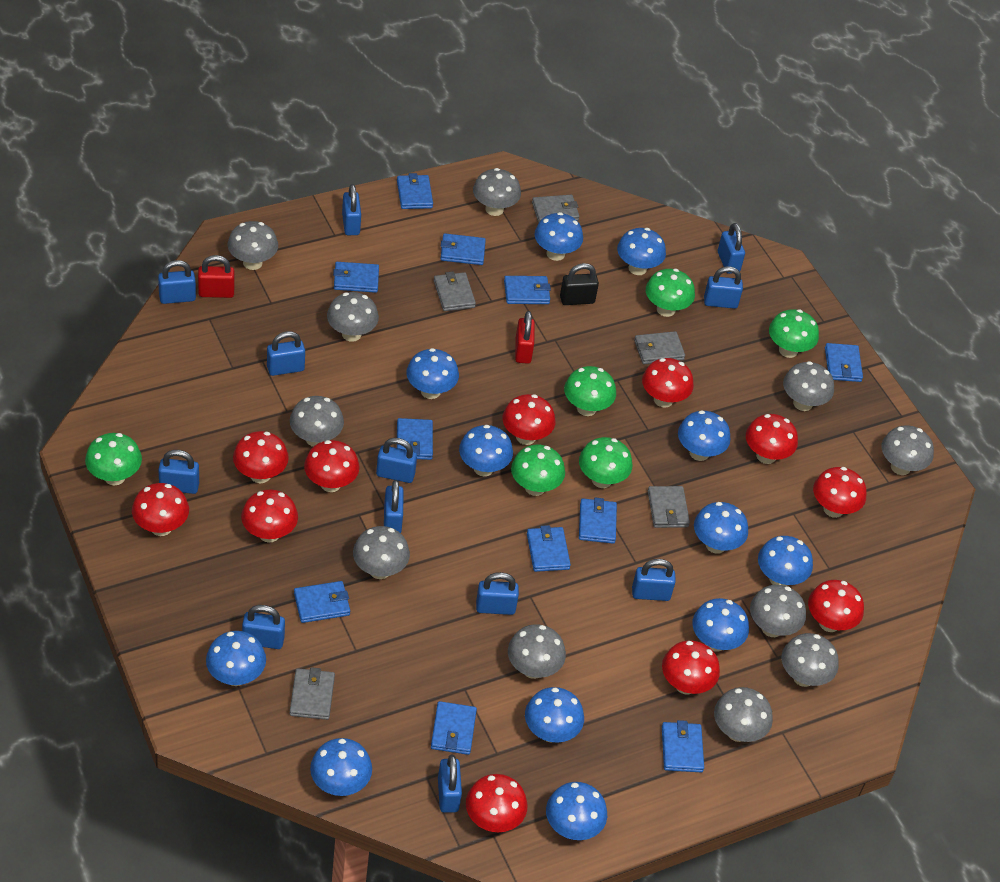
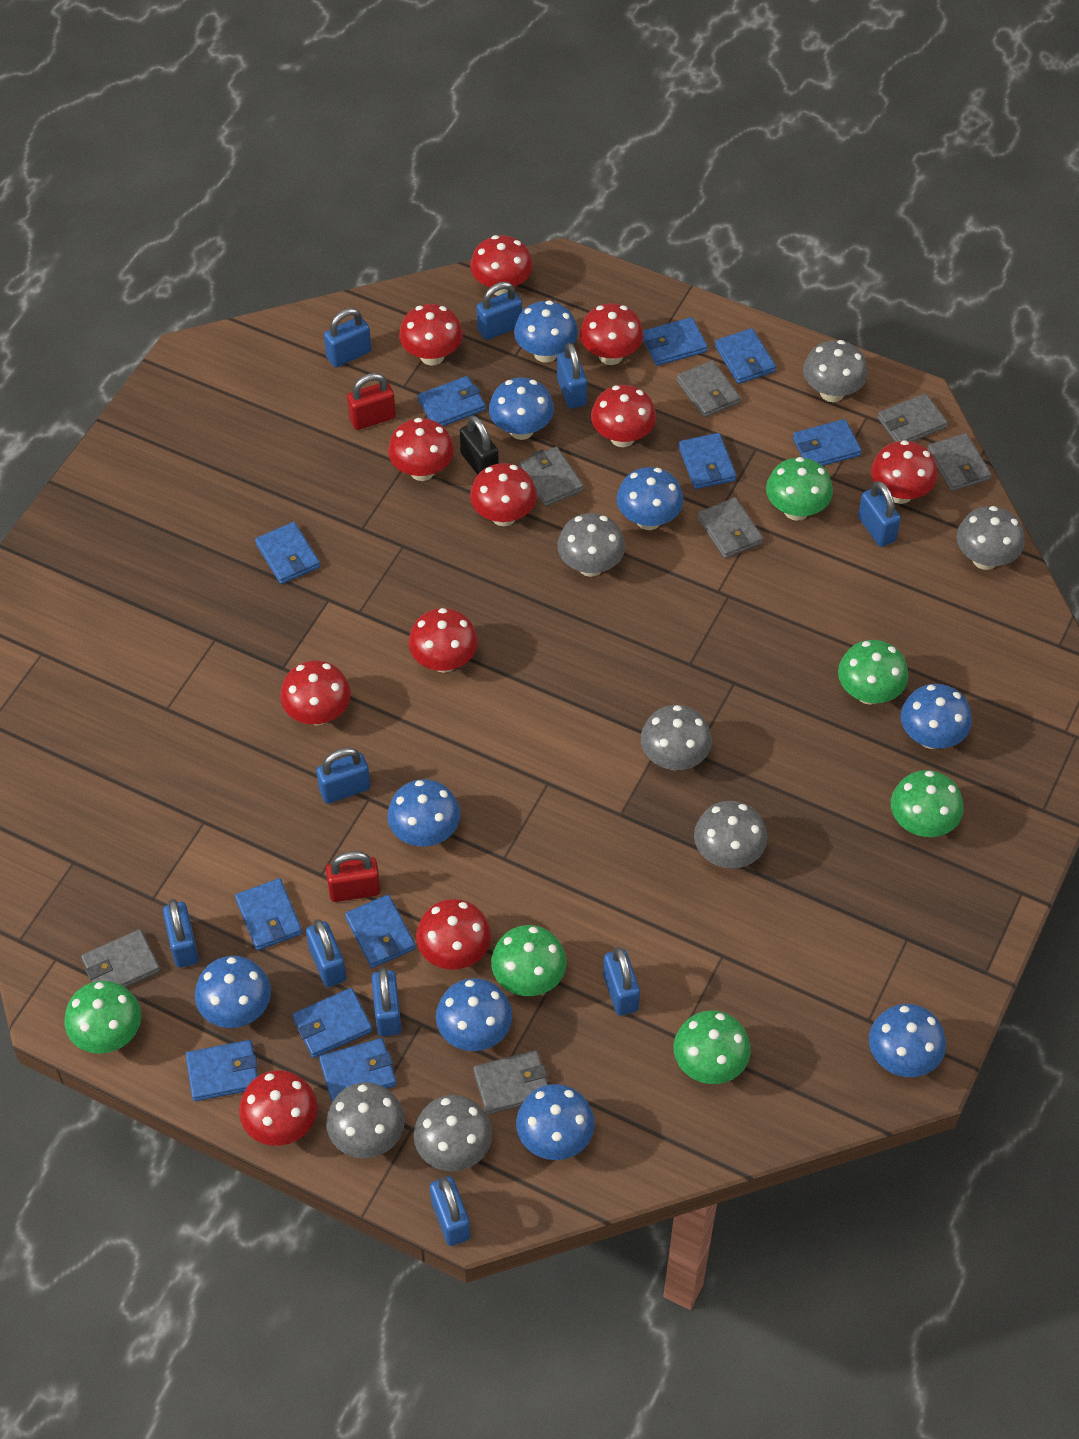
blue mushroom: 12 -> 9
blue padlock: 12 -> 10
grey mushroom: 11 -> 7
grey wallet: 5 -> 7

